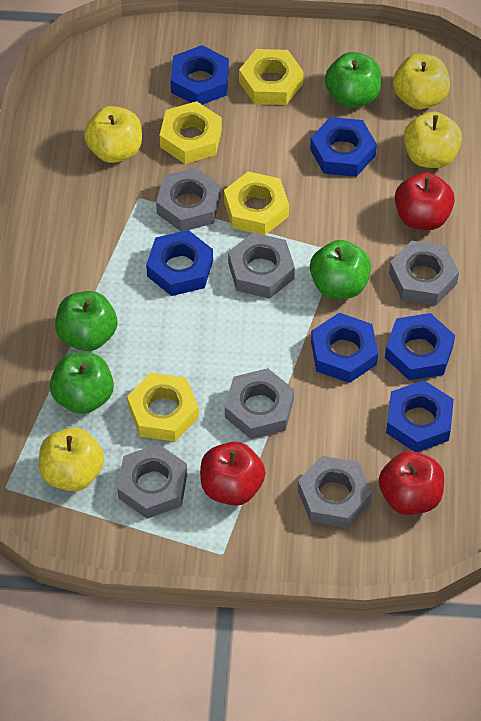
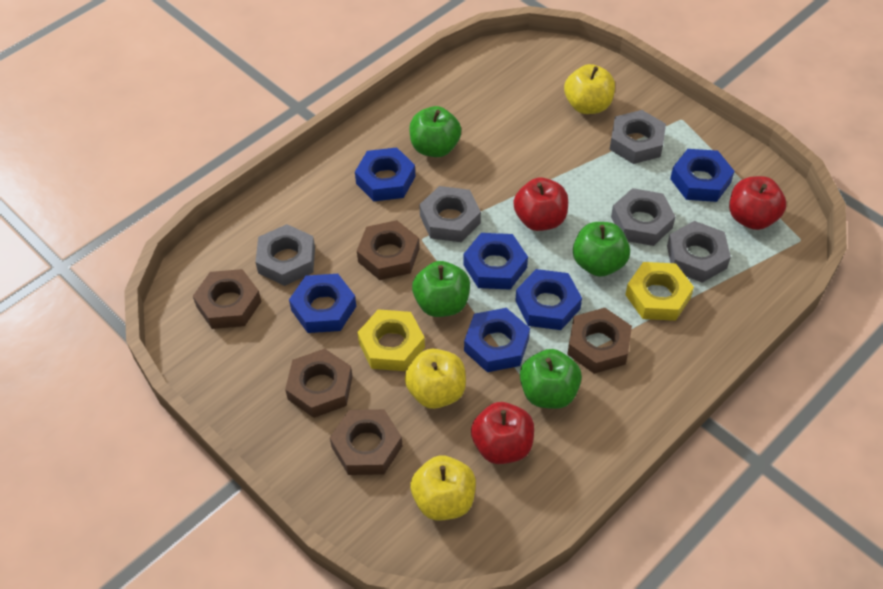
brown nut: 0 -> 5
grey nut: 6 -> 5
yellow apple: 4 -> 3
yellow nut: 4 -> 2

